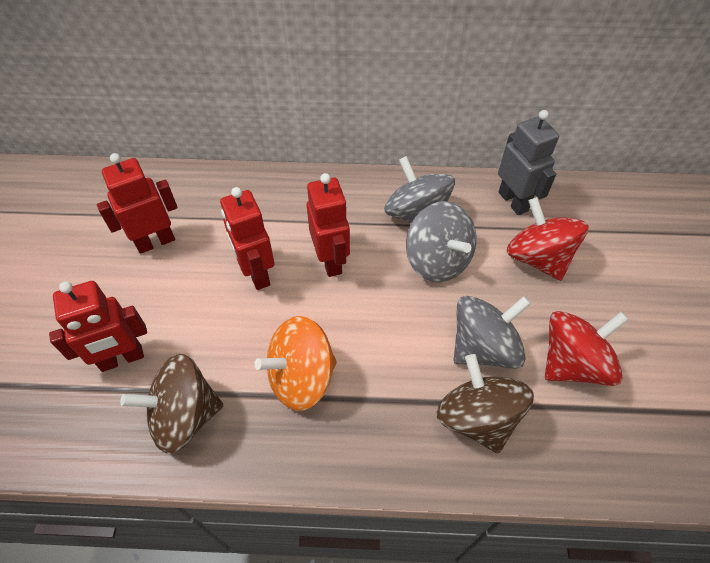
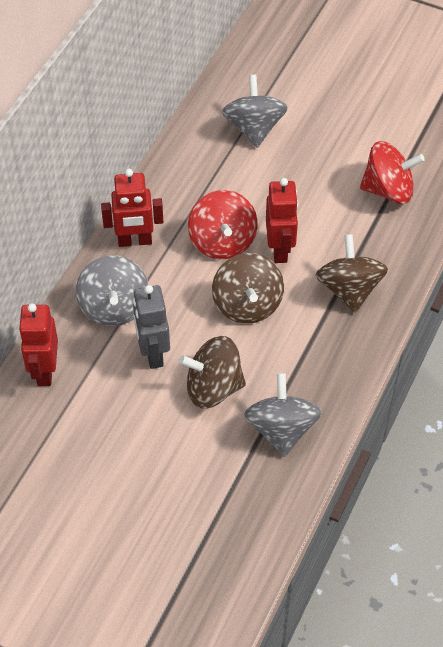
brown spinning top: 2 -> 3
orange spinning top: 1 -> 0
red robot: 4 -> 3

